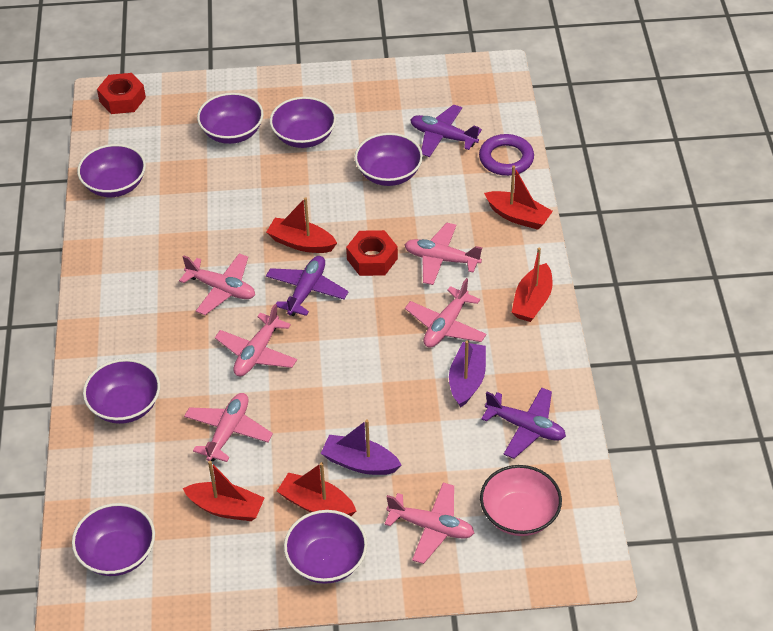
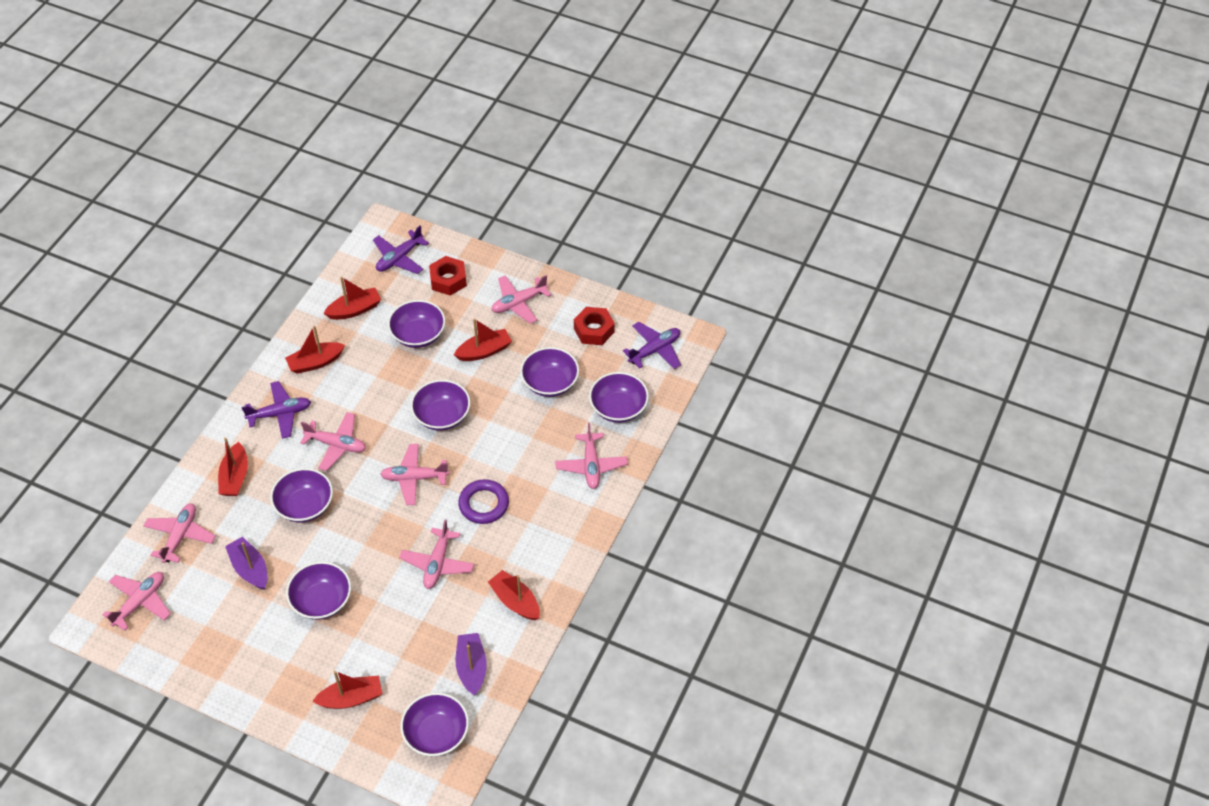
pink bowl: 1 -> 0
pink plane: 6 -> 7
red boat: 5 -> 6

